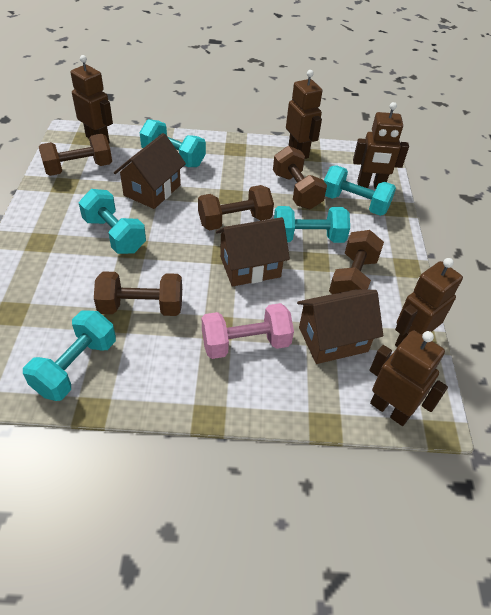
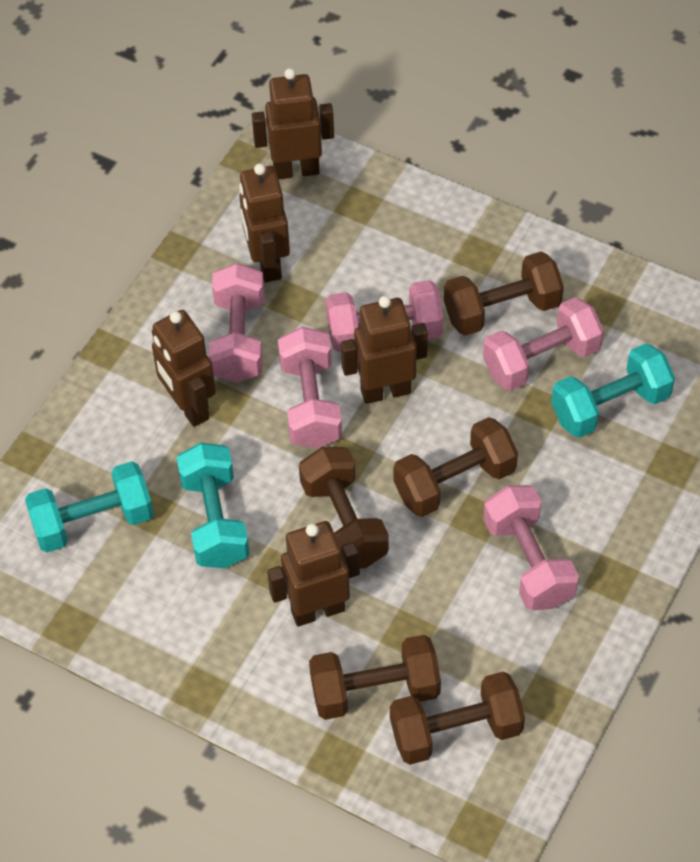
brown house: 3 -> 0
pink dumbbell: 1 -> 5
turquoise dumbbell: 5 -> 3

